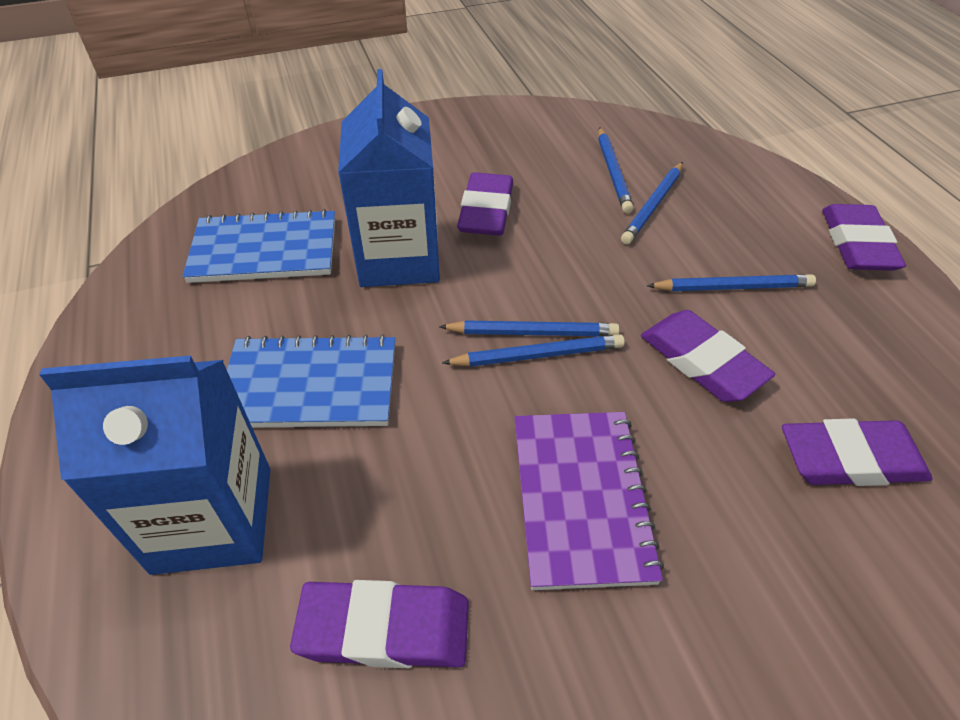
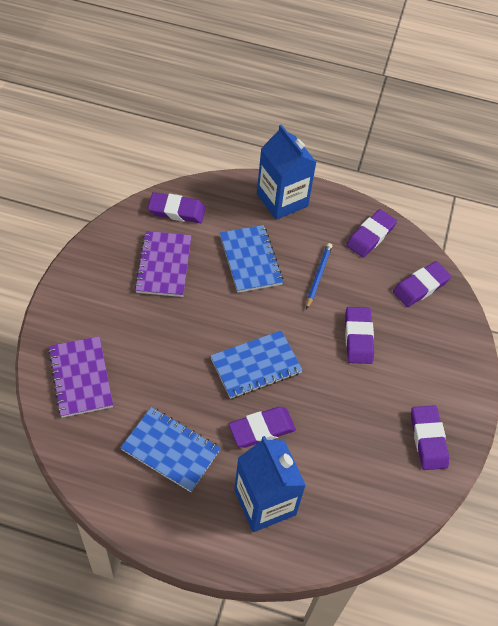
blue notebook: 2 -> 3
blue pencil: 5 -> 1
purple eraser: 5 -> 6
purple notebook: 1 -> 2

